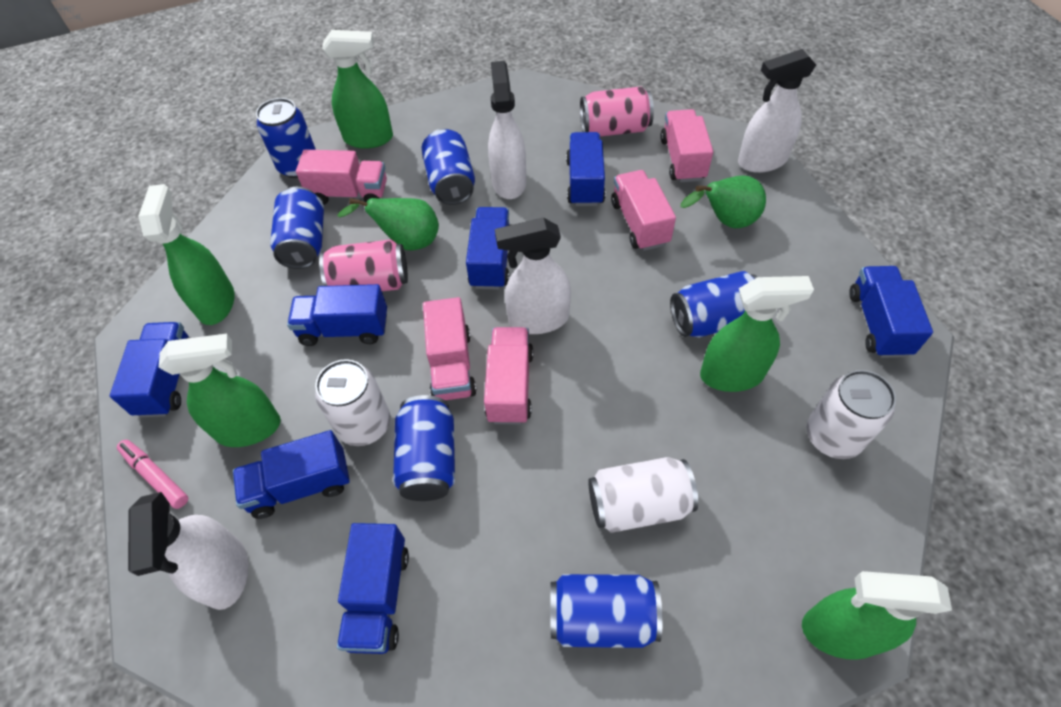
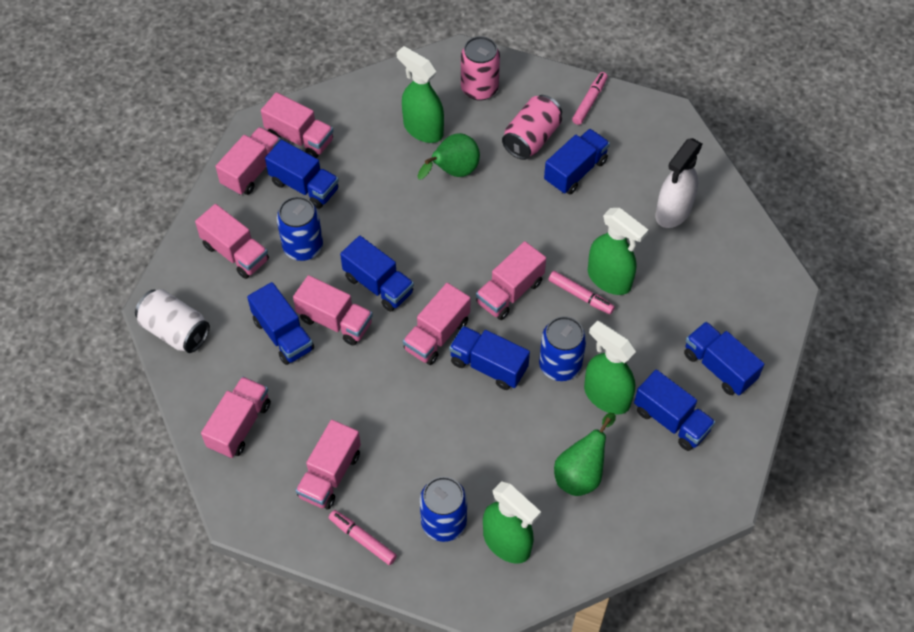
blue can: 6 -> 3
green spray bottle: 5 -> 4
pink marker: 1 -> 3
pink truck: 5 -> 8
white can: 3 -> 1
white spray bottle: 4 -> 1

